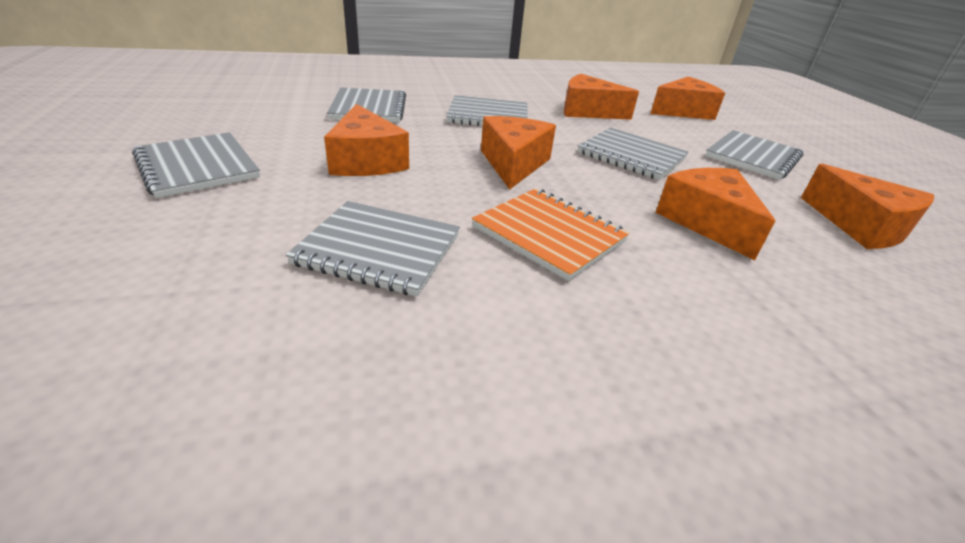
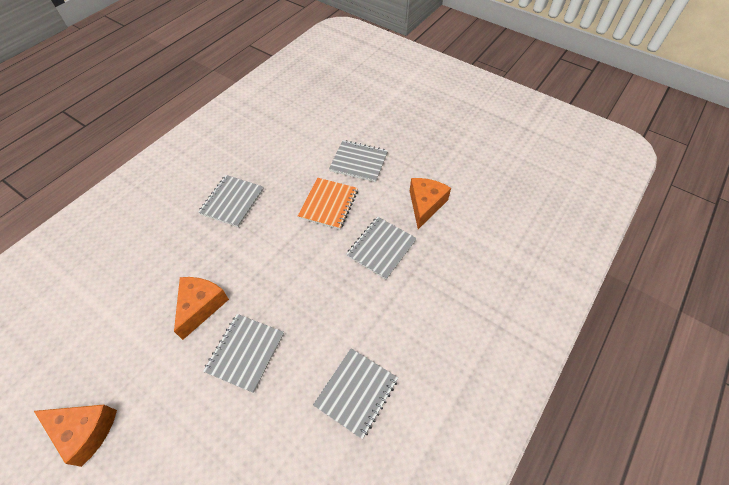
grey notebook: 6 -> 5
orange cheese: 6 -> 3

